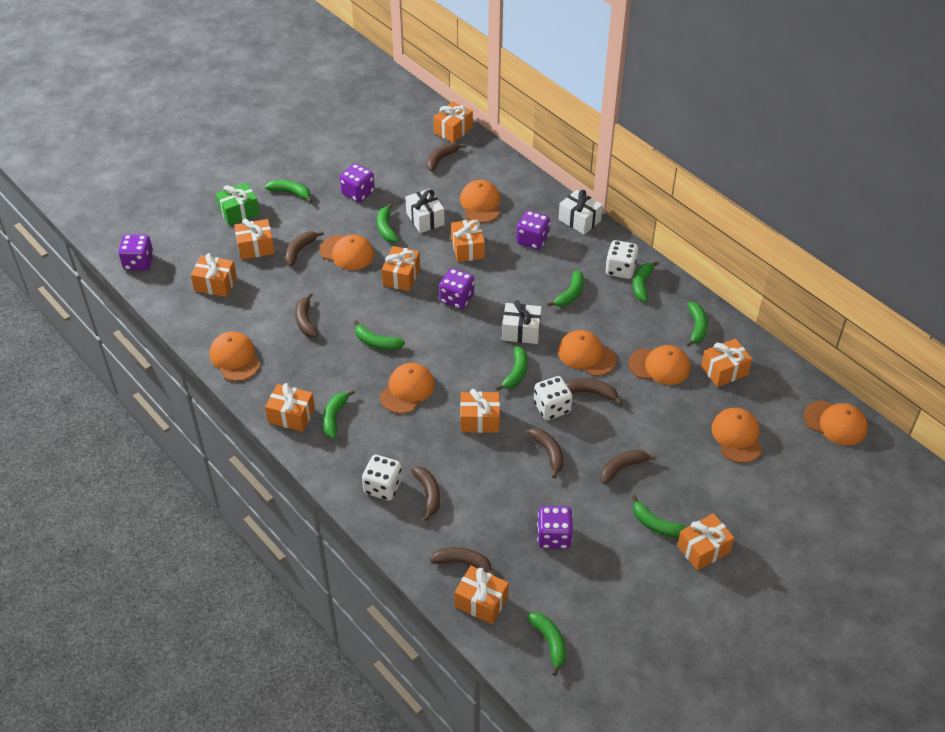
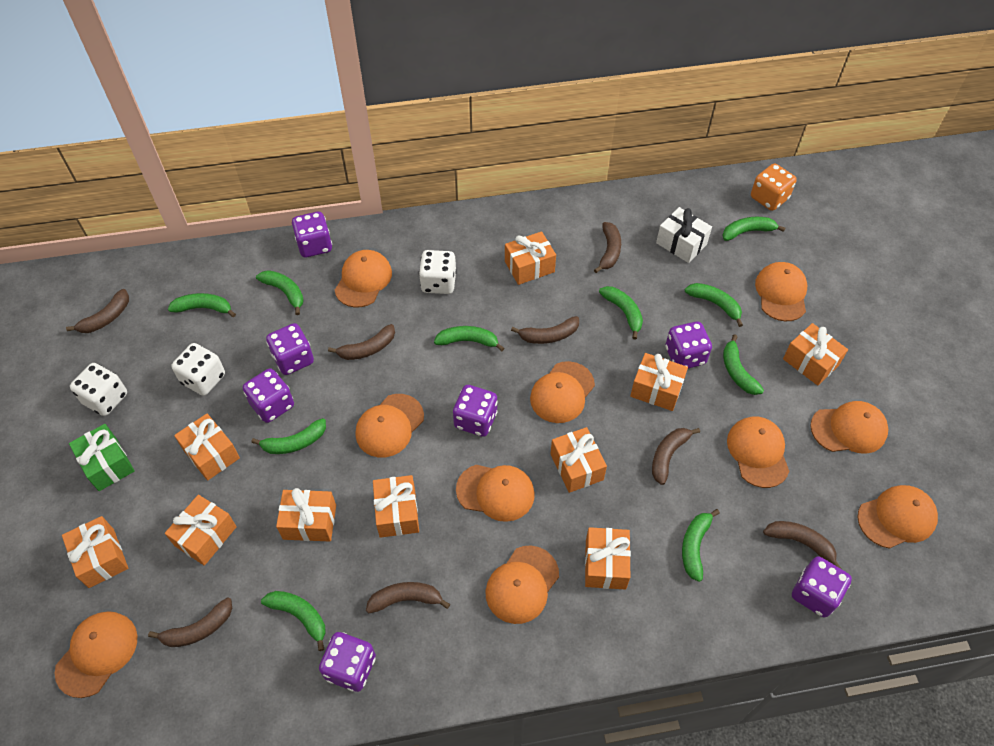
orange cap: 8 -> 10
orange dice: 0 -> 1
purple dice: 5 -> 7
white gift: 3 -> 1

